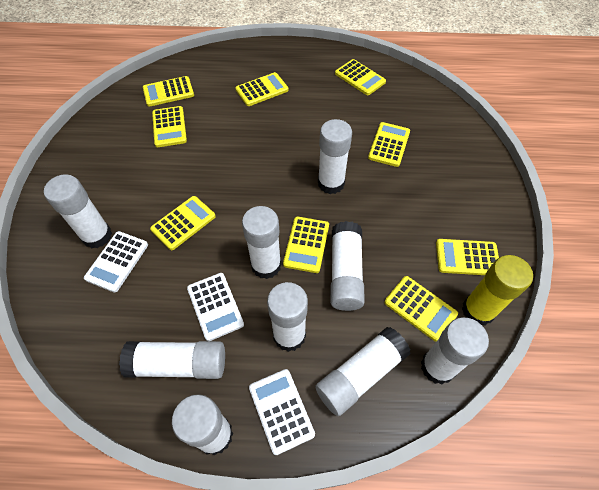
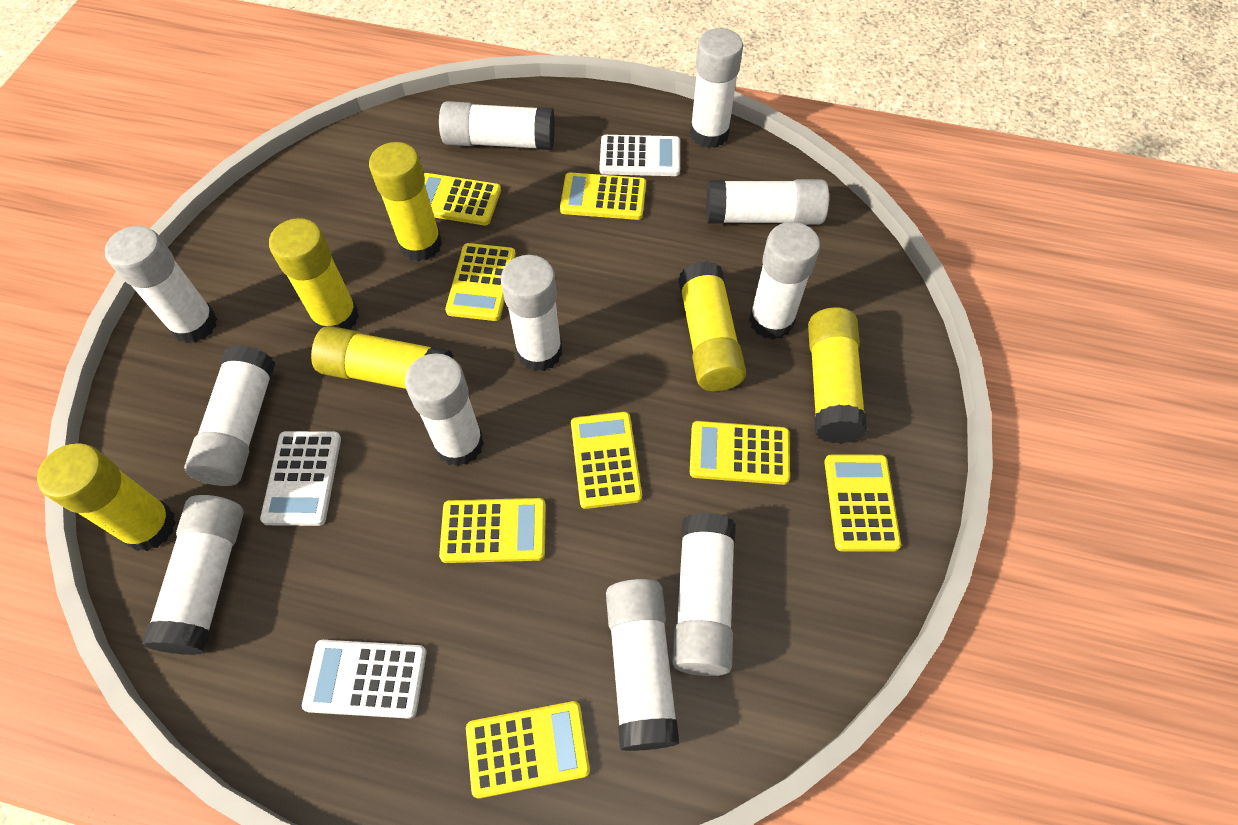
white glue stick: 9 -> 11
yellow calculator: 9 -> 8
yellow glue stick: 1 -> 6

